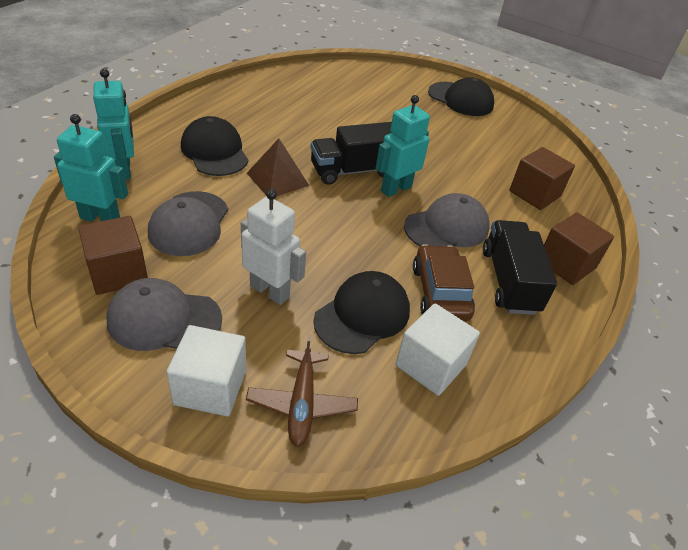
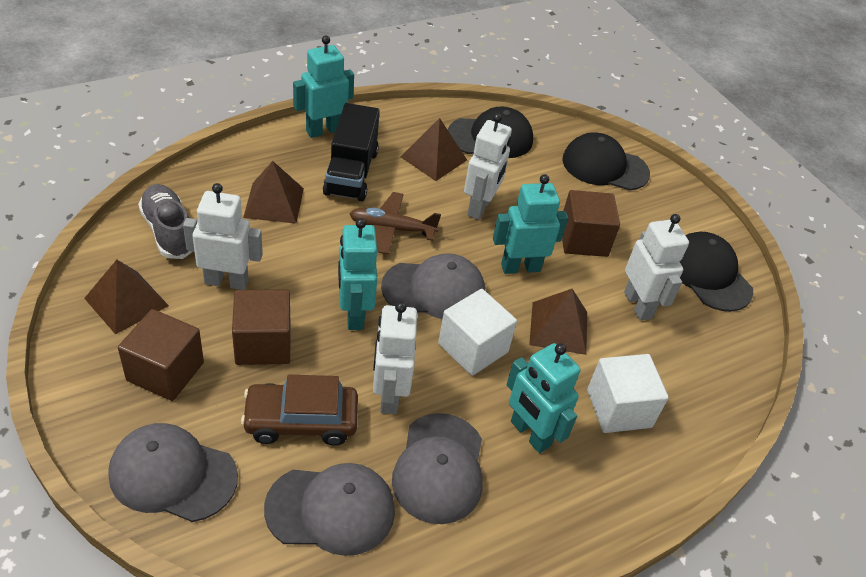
black truck: 2 -> 1
brown pyramid: 1 -> 4
grey cap: 3 -> 4
grey shoe: 0 -> 1
turquoise robot: 3 -> 4
white robot: 1 -> 4

